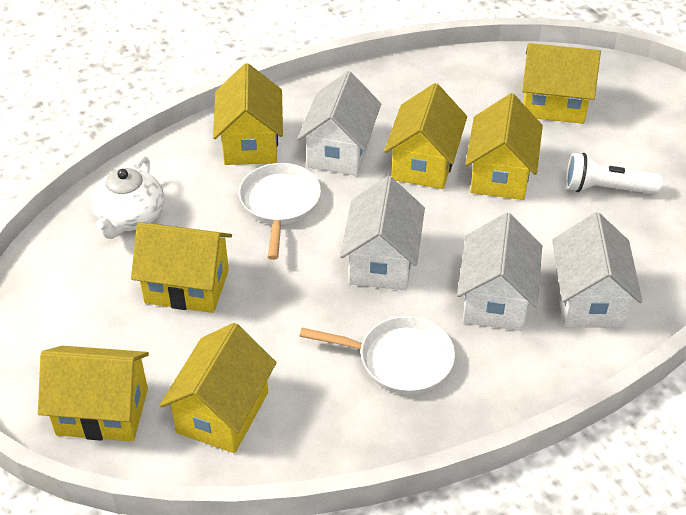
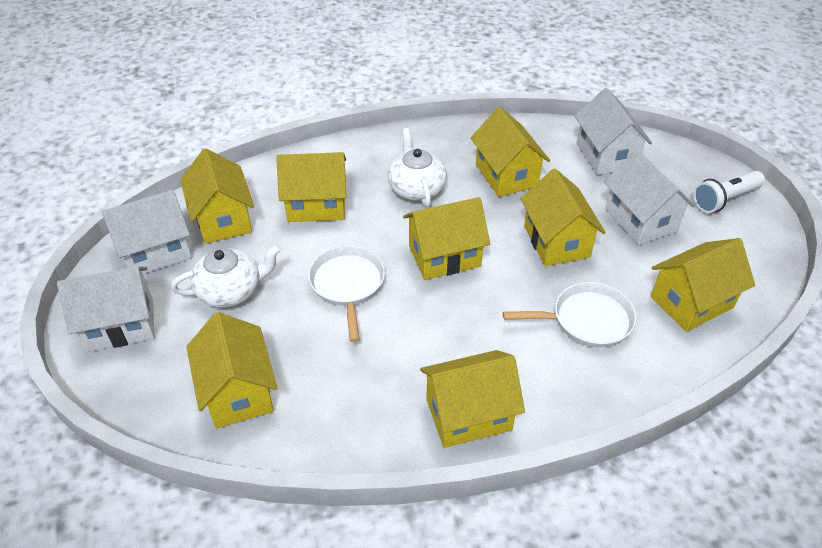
white teapot: 1 -> 2
yellow house: 7 -> 8

